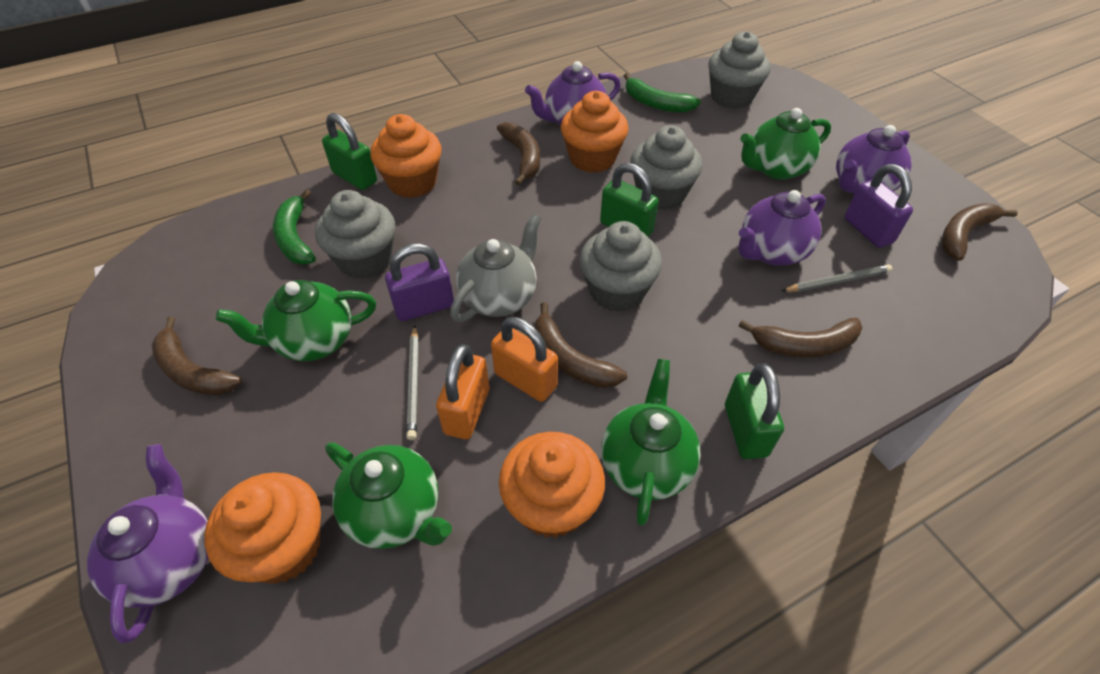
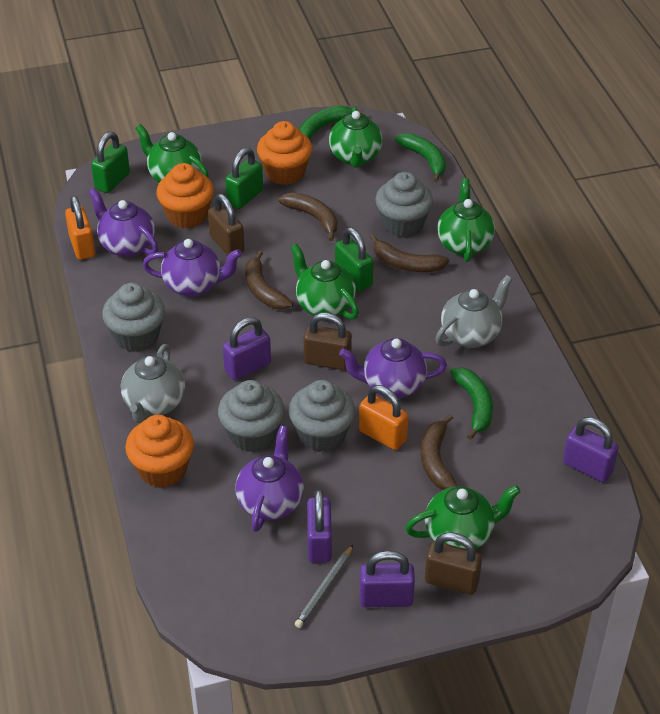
brown banana: 5 -> 4
brown padlock: 0 -> 3
green banana: 2 -> 3
green teapot: 4 -> 5
grey pencil: 2 -> 1
grey teapot: 1 -> 2
orange cupcake: 4 -> 3
purple padlock: 2 -> 4

